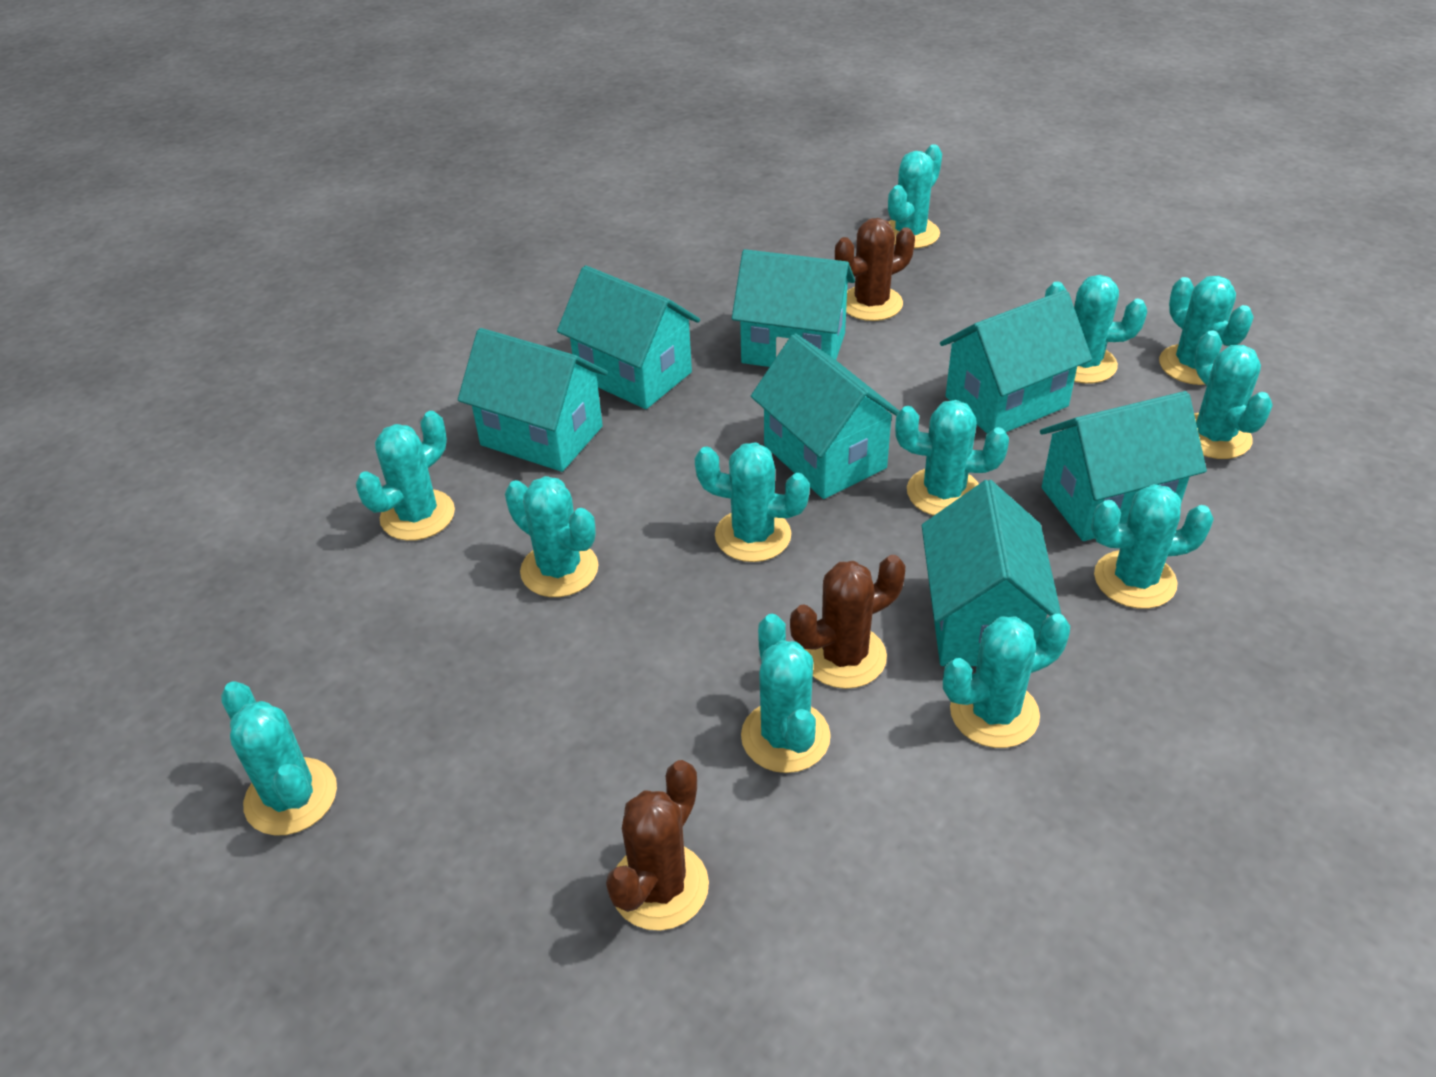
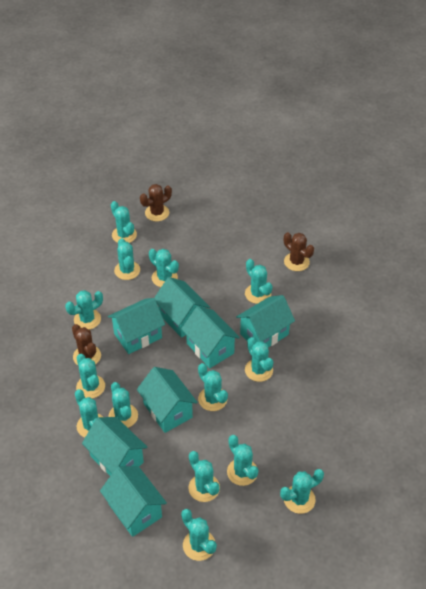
turquoise cactus: 12 -> 14

